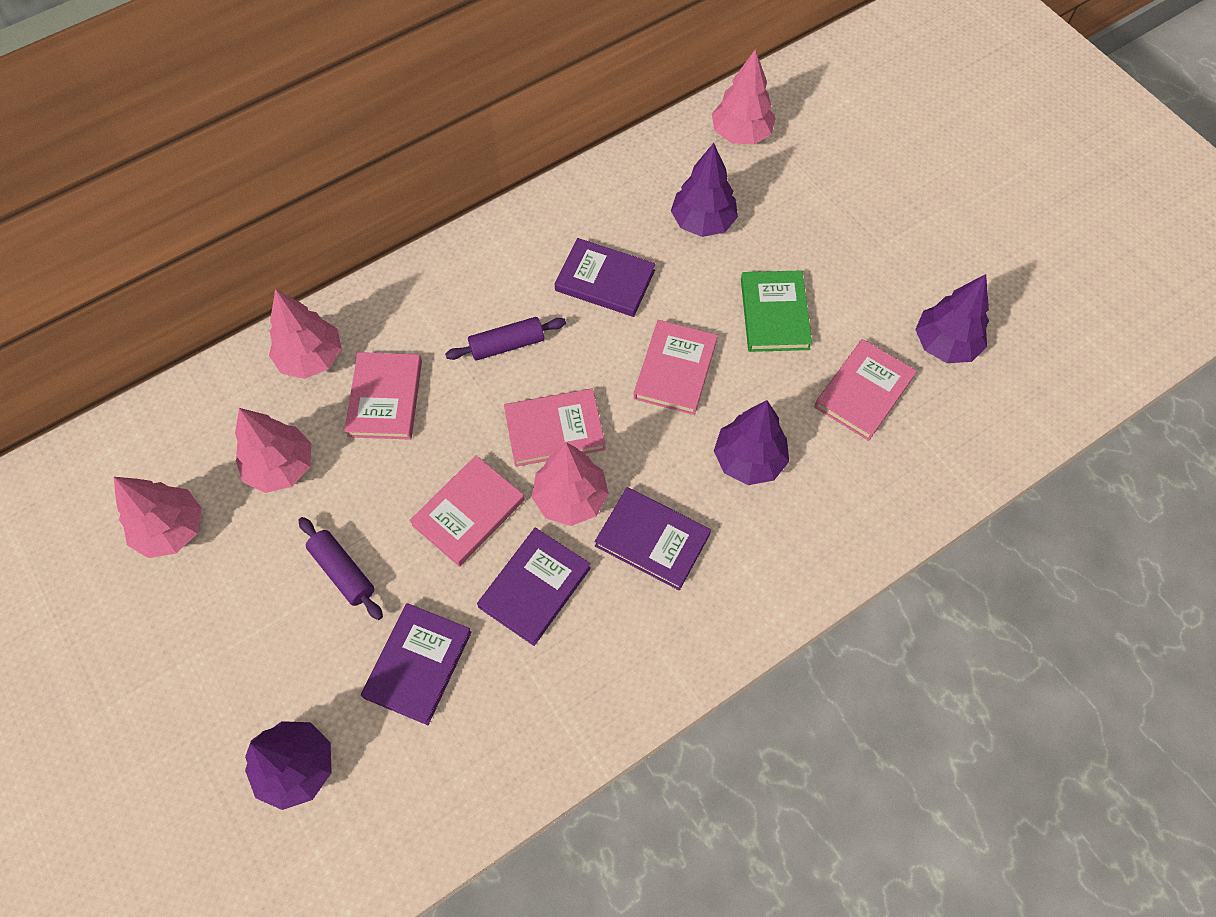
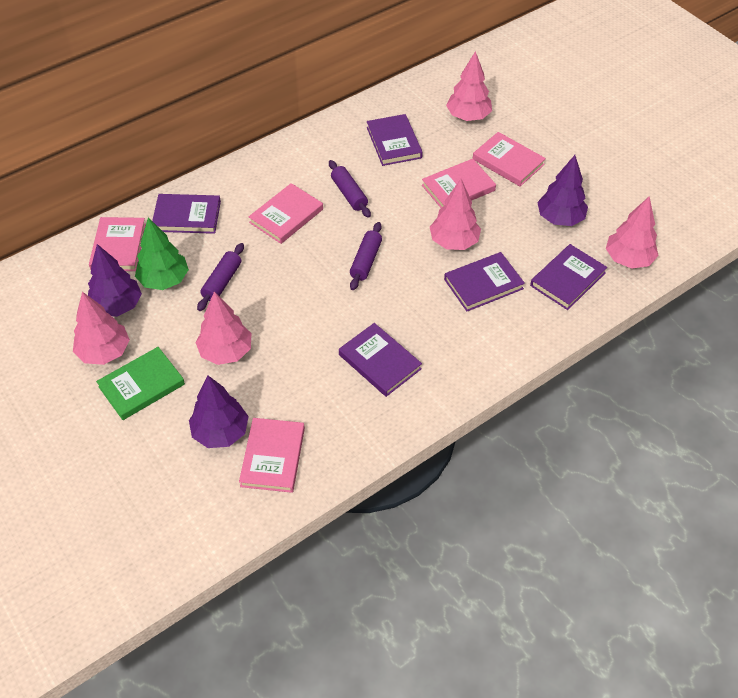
green tree: 0 -> 1
purple book: 4 -> 5
purple rolling pin: 2 -> 3
purple tree: 4 -> 3

